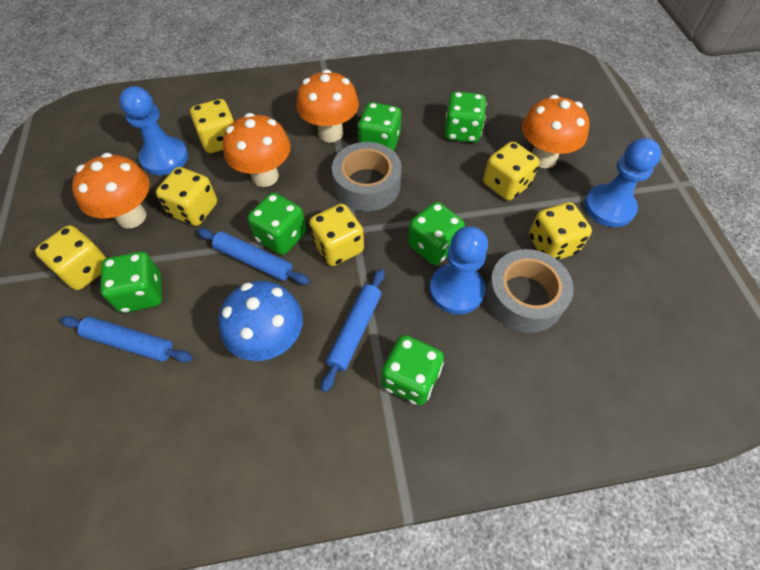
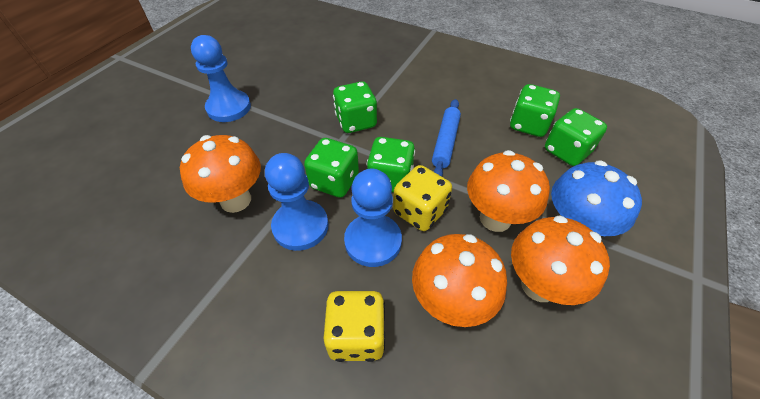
blue rolling pin: 3 -> 1
green dice: 6 -> 5
grey tape: 2 -> 0
yellow dice: 6 -> 2

